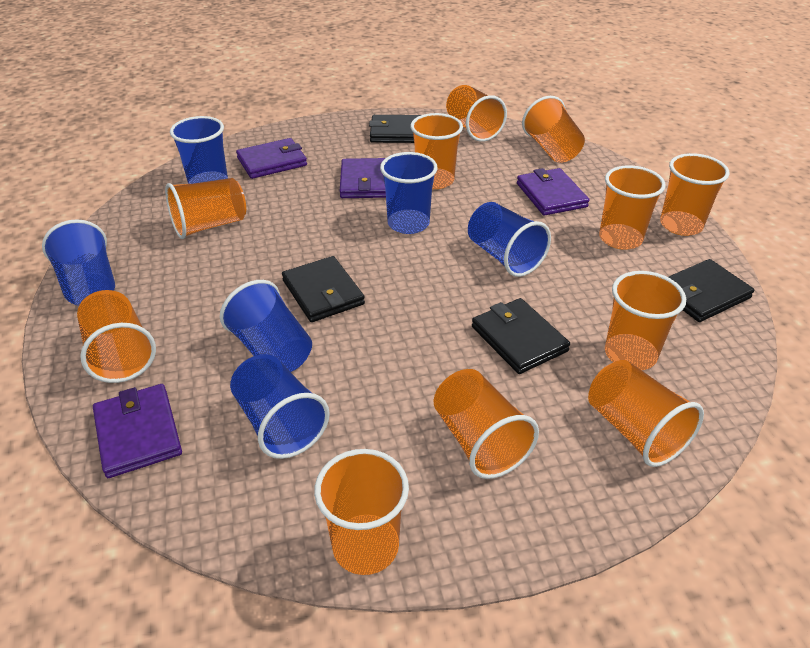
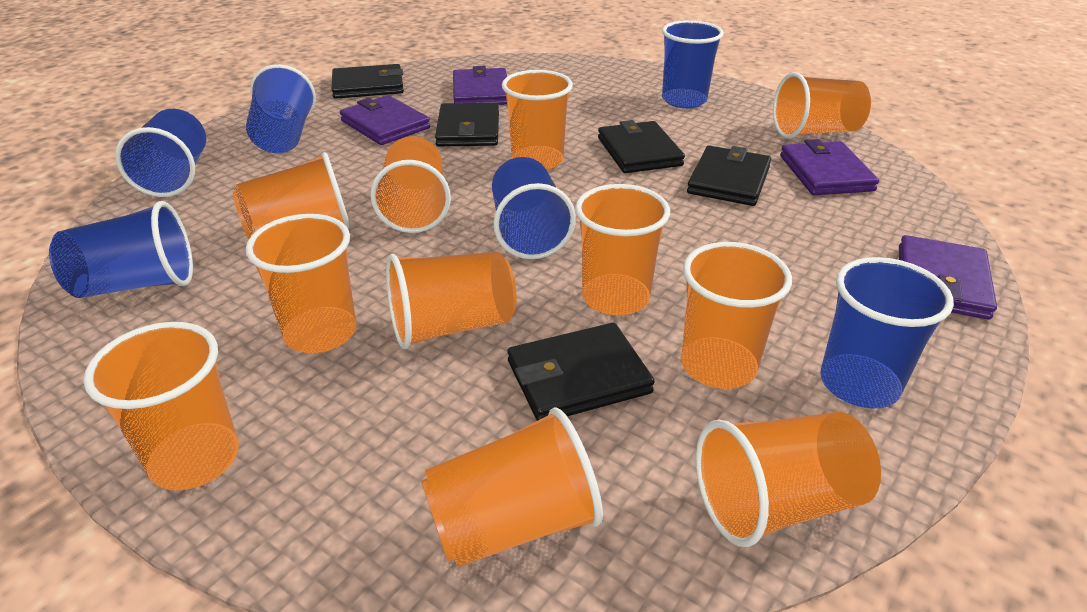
black wallet: 4 -> 5

